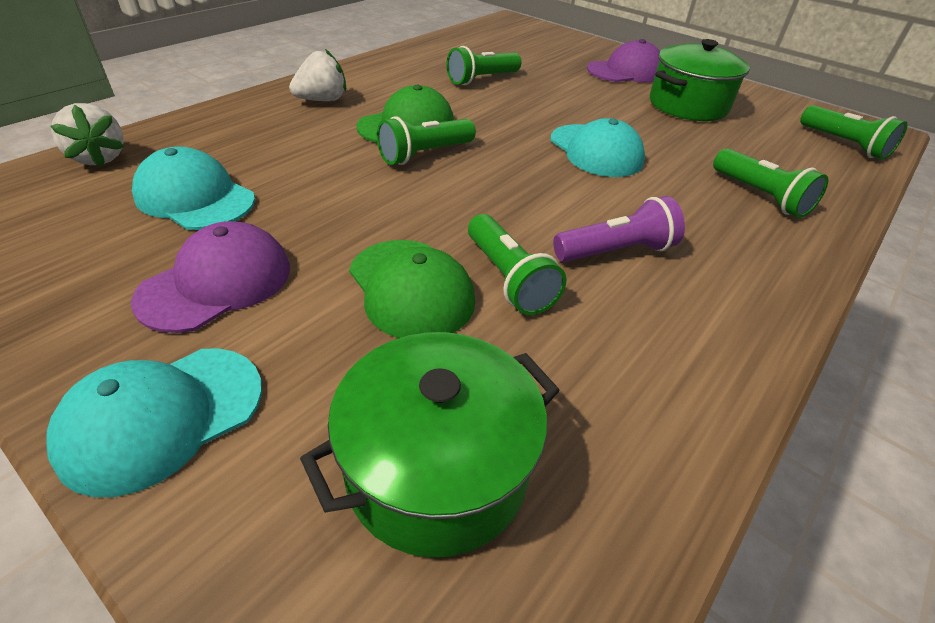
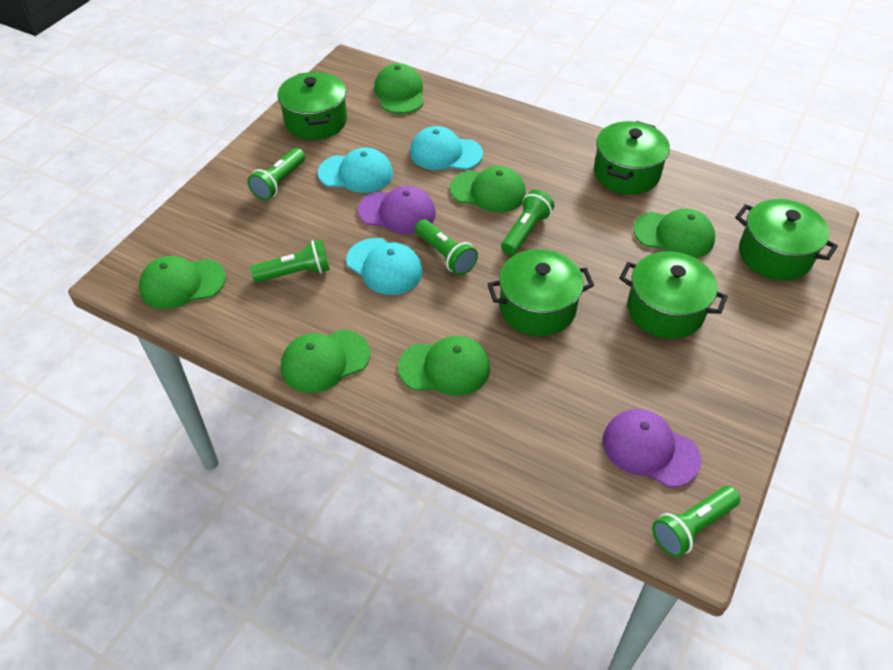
green cap: 2 -> 6
green pot: 2 -> 5
purple flashlight: 1 -> 0
white strawberry: 2 -> 0

